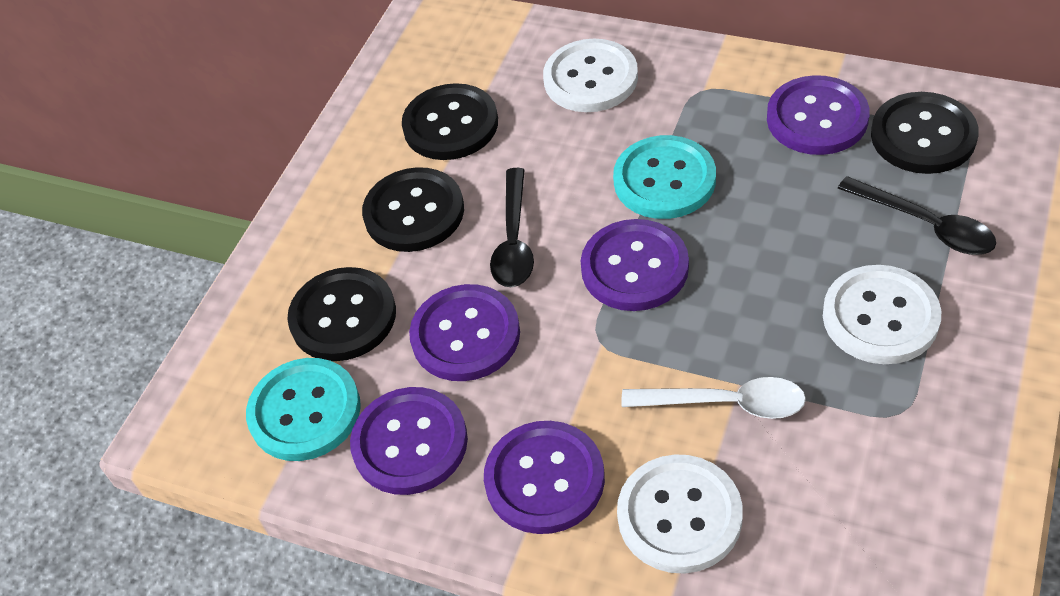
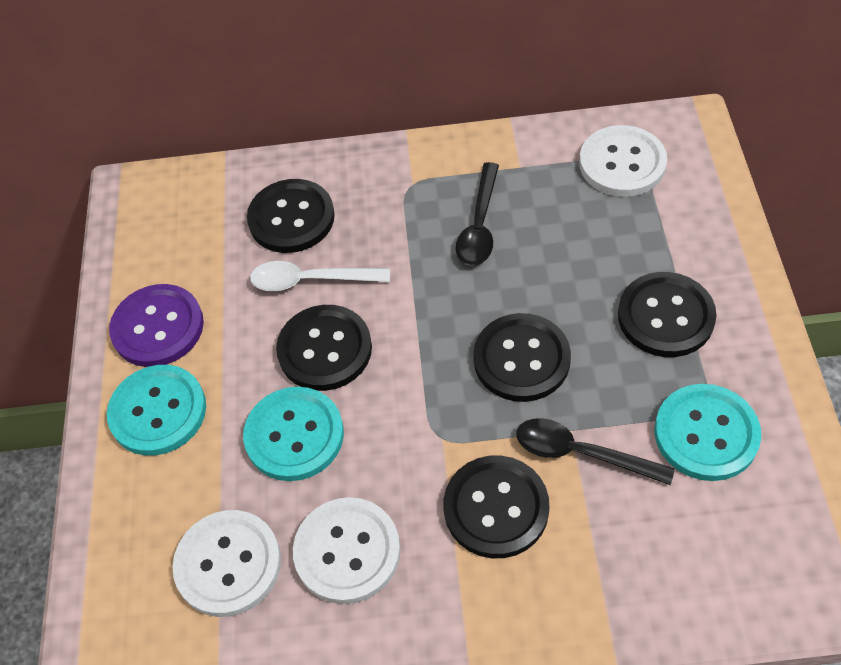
black button: 4 -> 5
purple button: 5 -> 1
turquoise button: 2 -> 3

